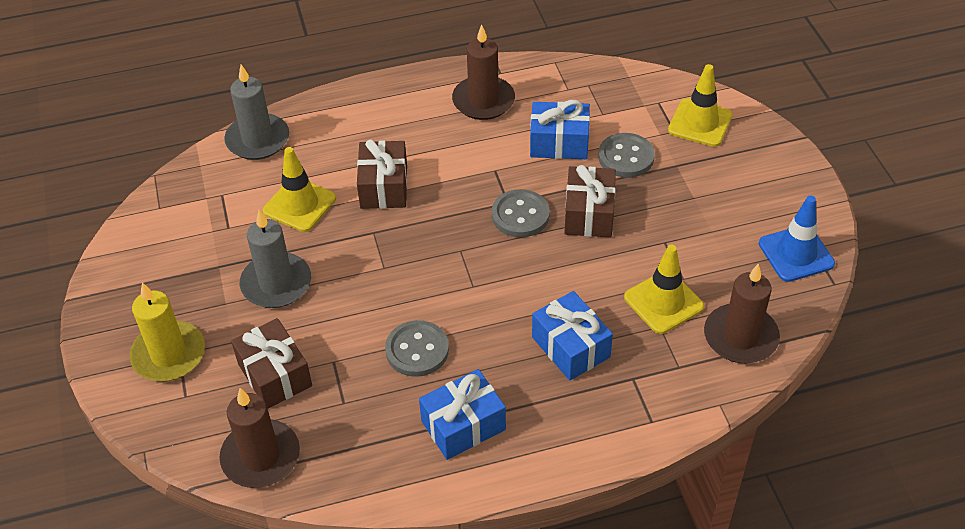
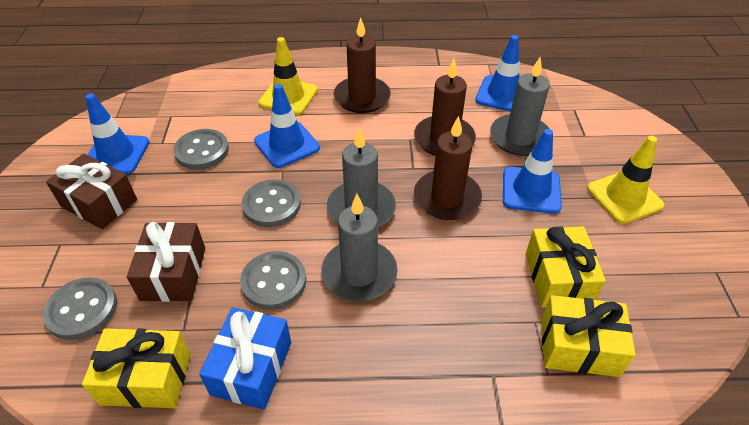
blue gift: 3 -> 1
blue traffic cone: 1 -> 4
brown gift: 3 -> 2
grey button: 3 -> 4
grey candle: 2 -> 3
yellow candle: 1 -> 0
yellow gift: 0 -> 3
yellow traffic cone: 3 -> 2

